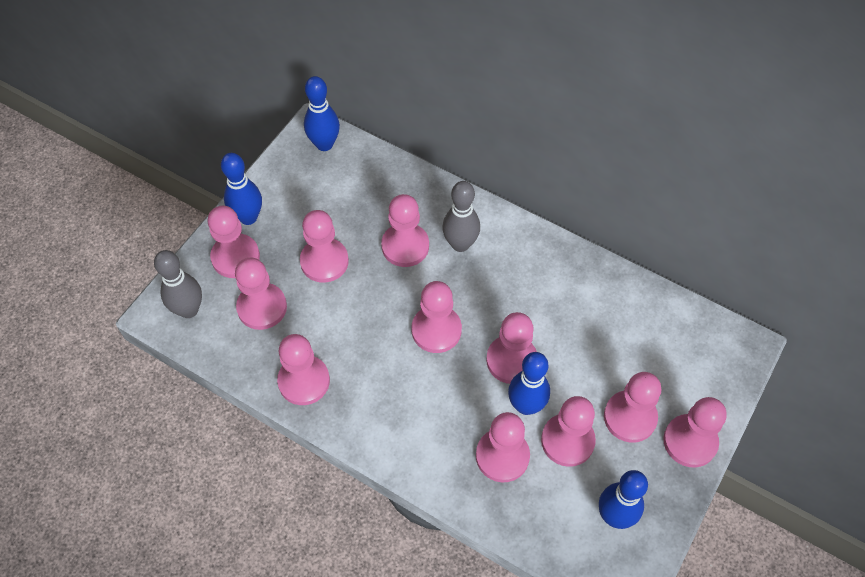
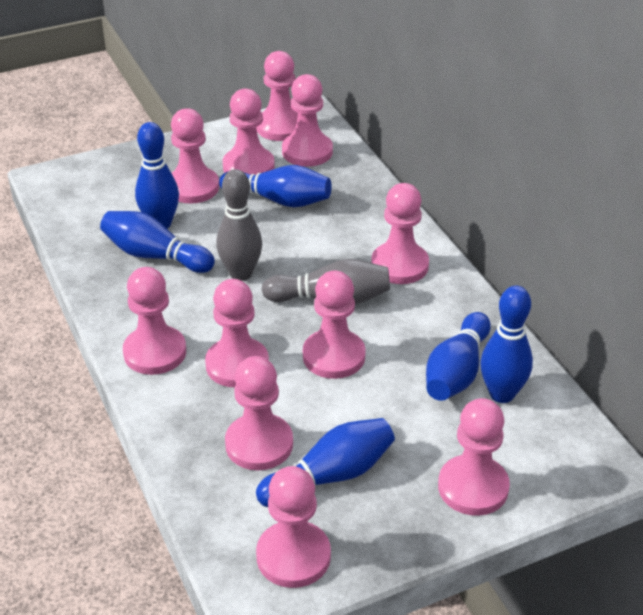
blue bowling pin: 4 -> 6

